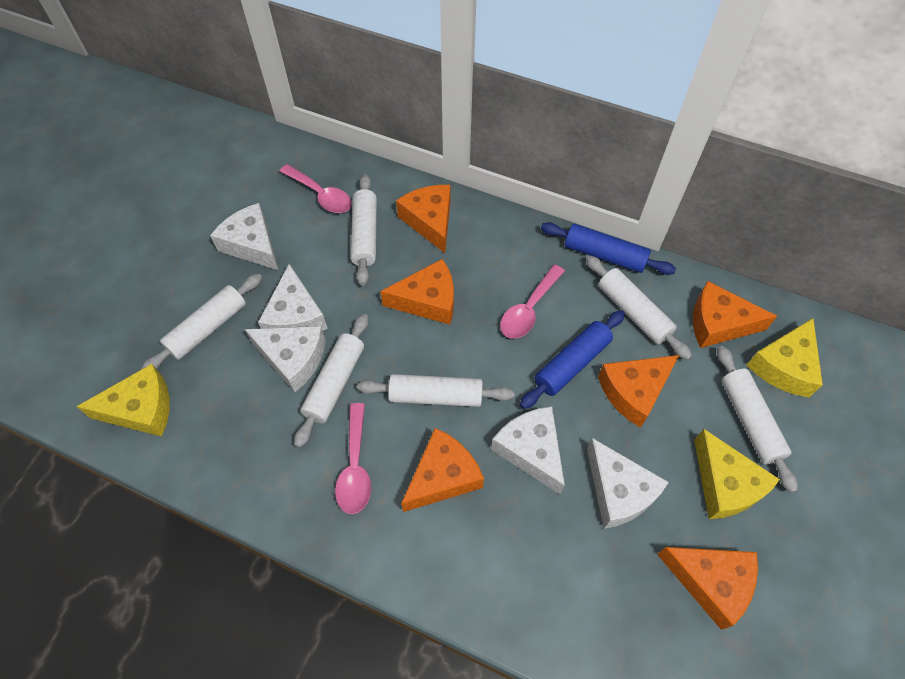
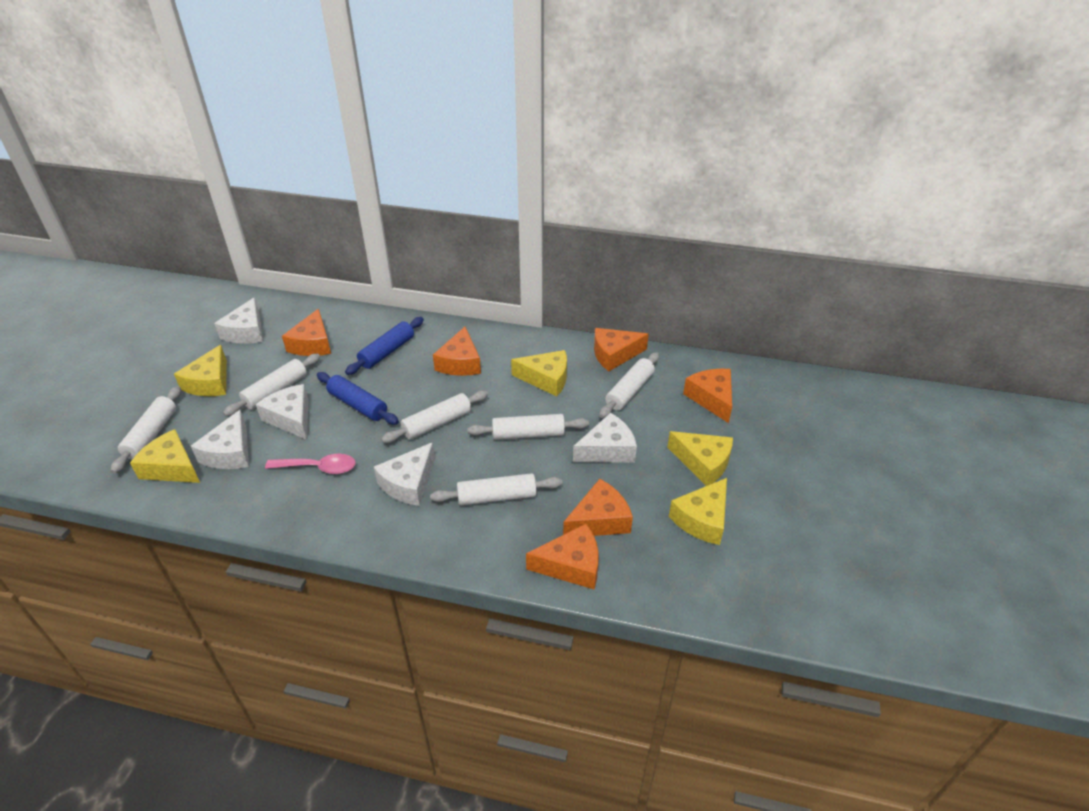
pink spoon: 3 -> 1
yellow cheese: 3 -> 5

